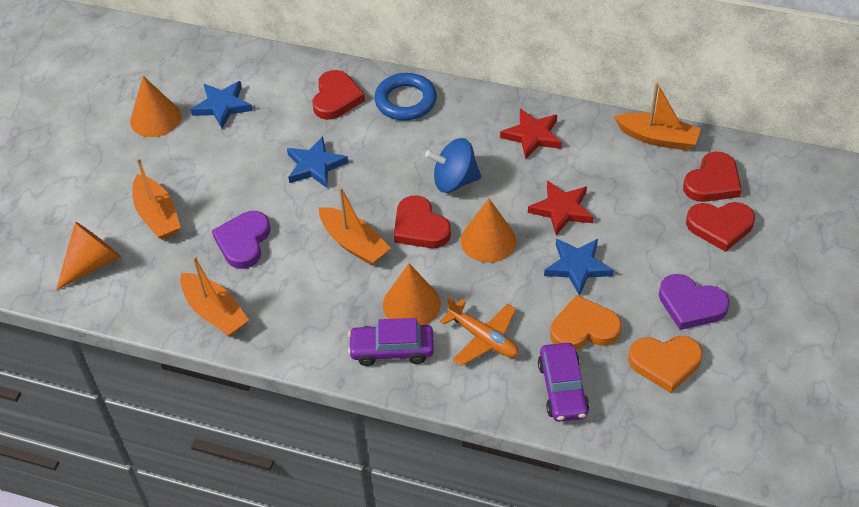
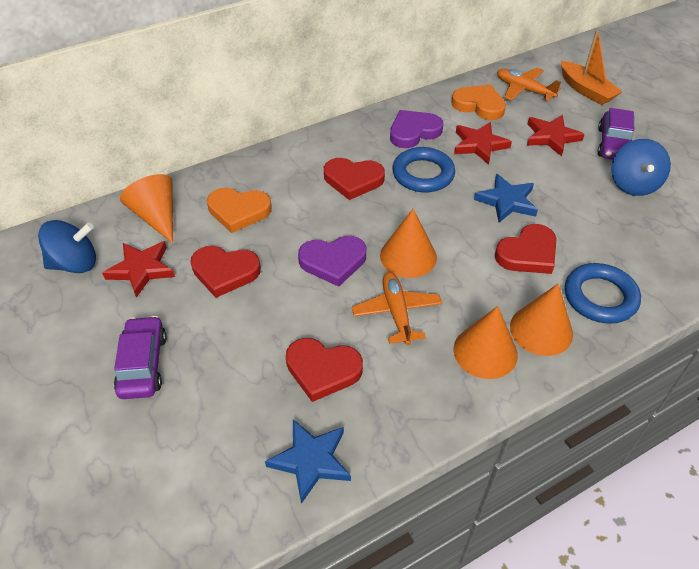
blue ring: 1 -> 2
blue spinning top: 1 -> 2
blue star: 3 -> 2
orange boat: 4 -> 1
orange plane: 1 -> 2
red star: 2 -> 3

